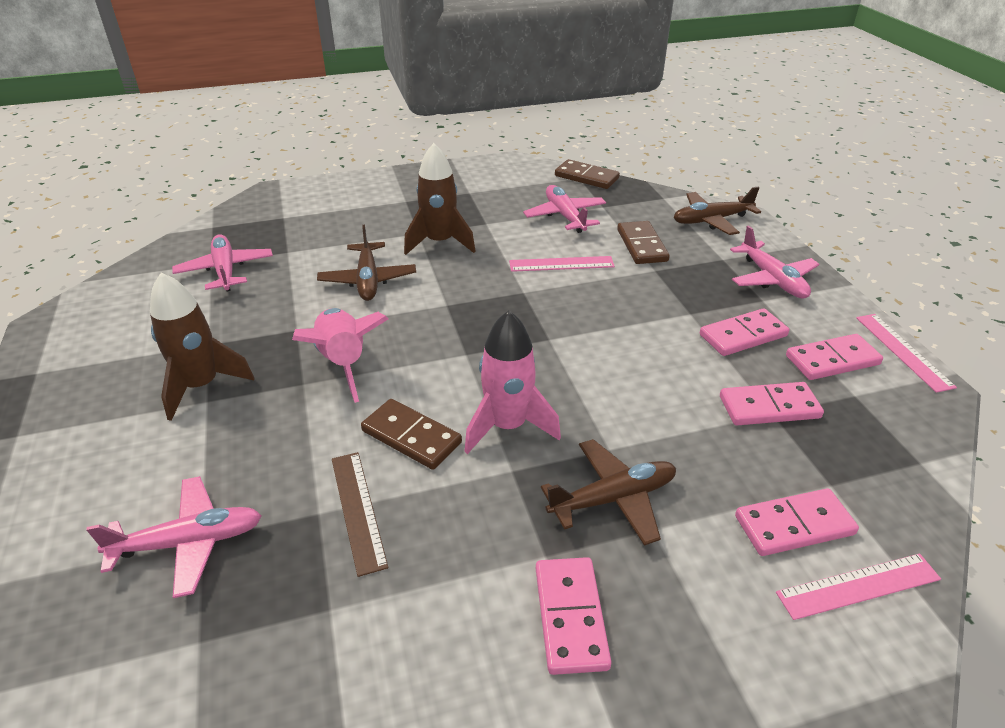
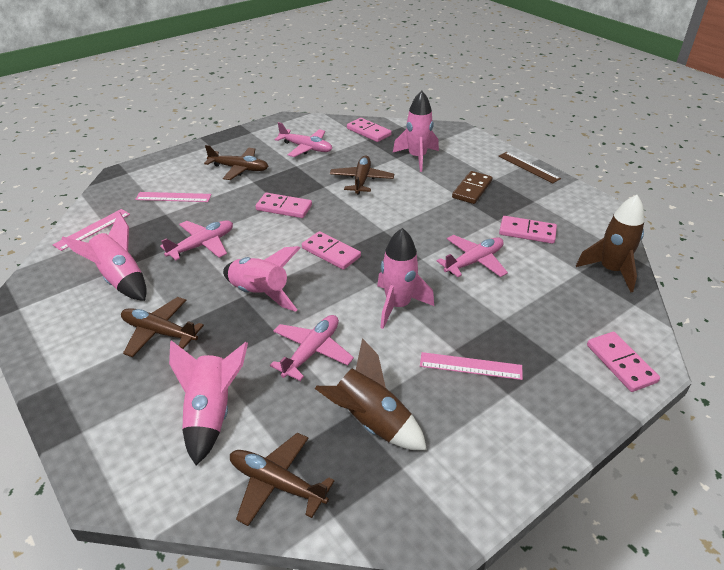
brown domino: 3 -> 1
brown plane: 3 -> 4
pink rocket: 2 -> 5

